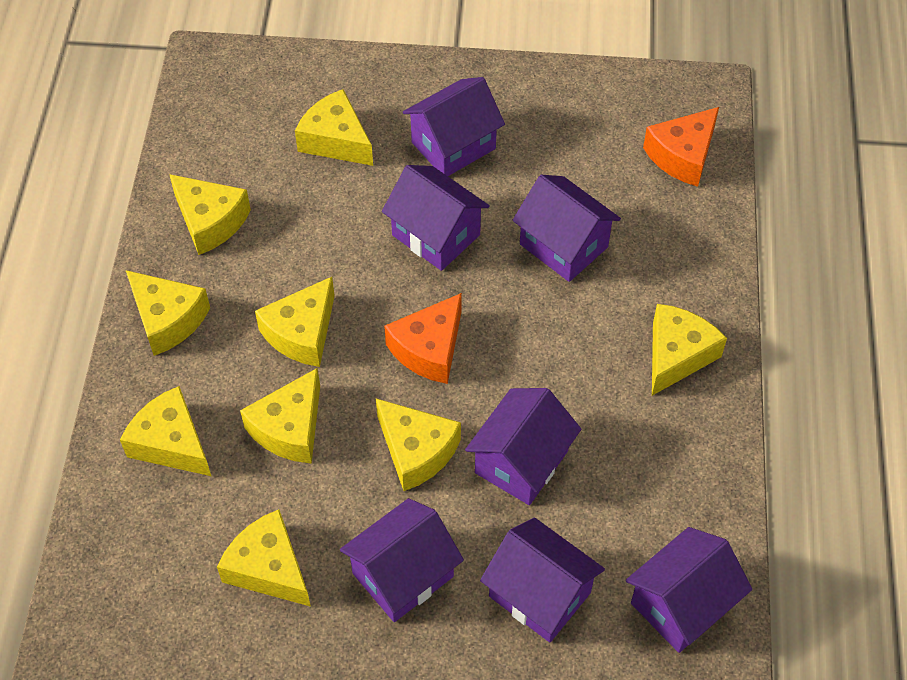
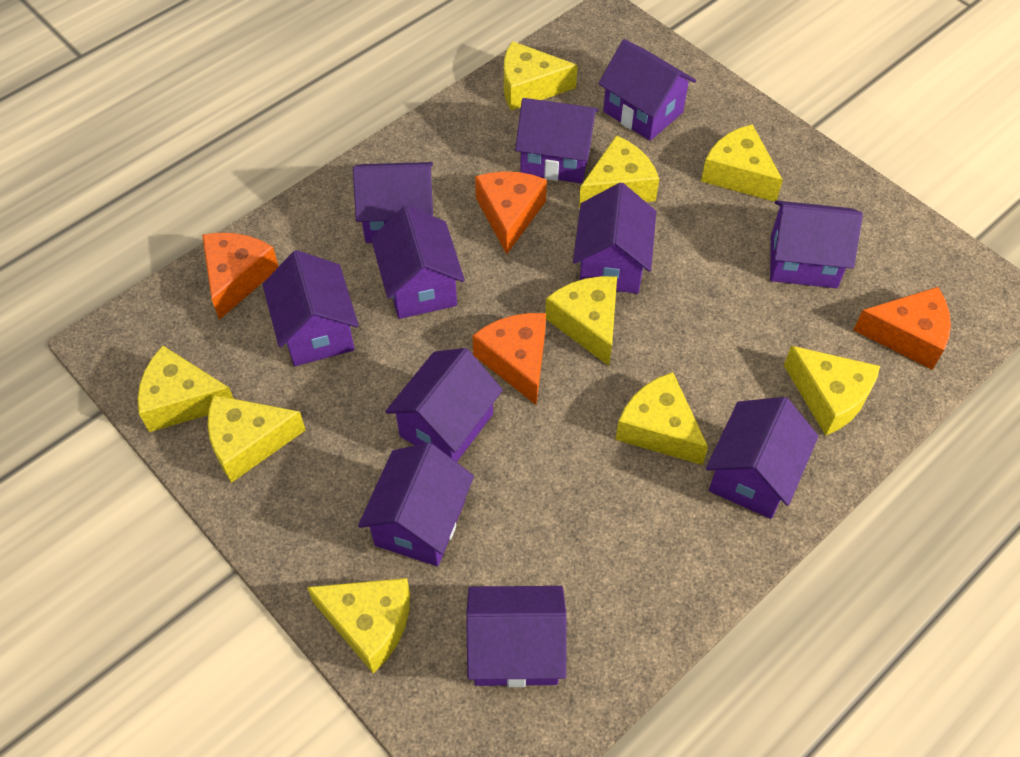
orange cheese: 2 -> 4
purple house: 7 -> 11

